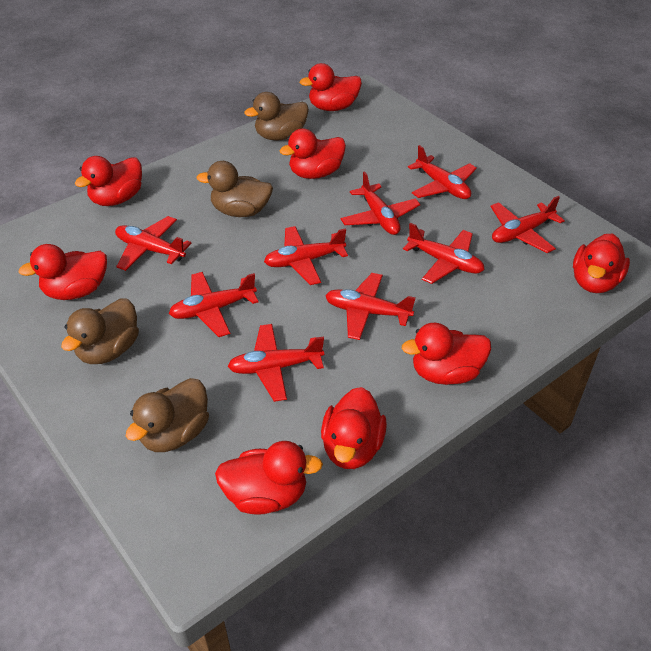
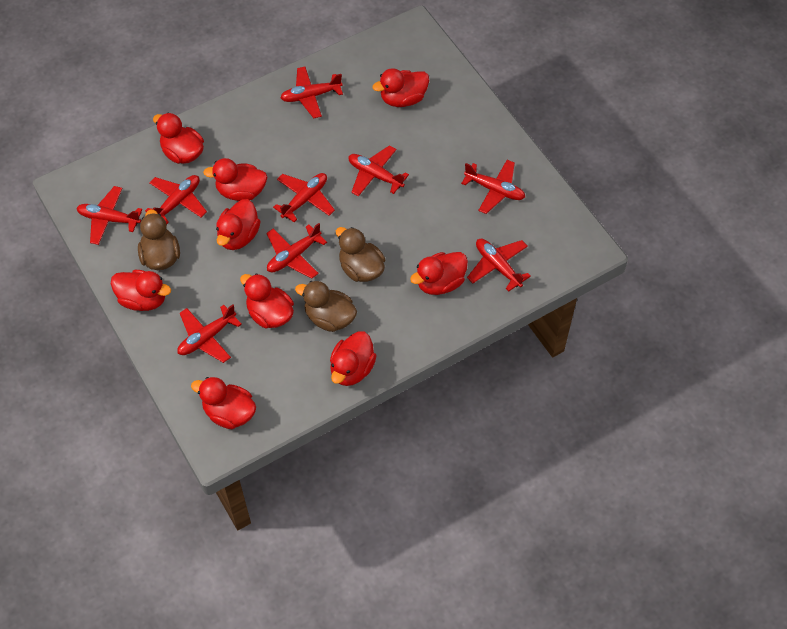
brown duck: 4 -> 3
red duck: 8 -> 9

